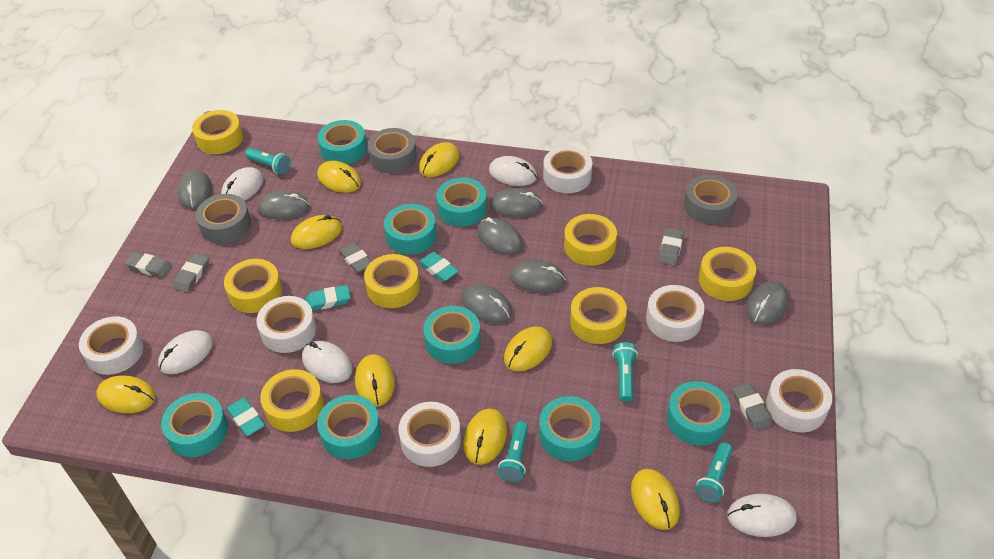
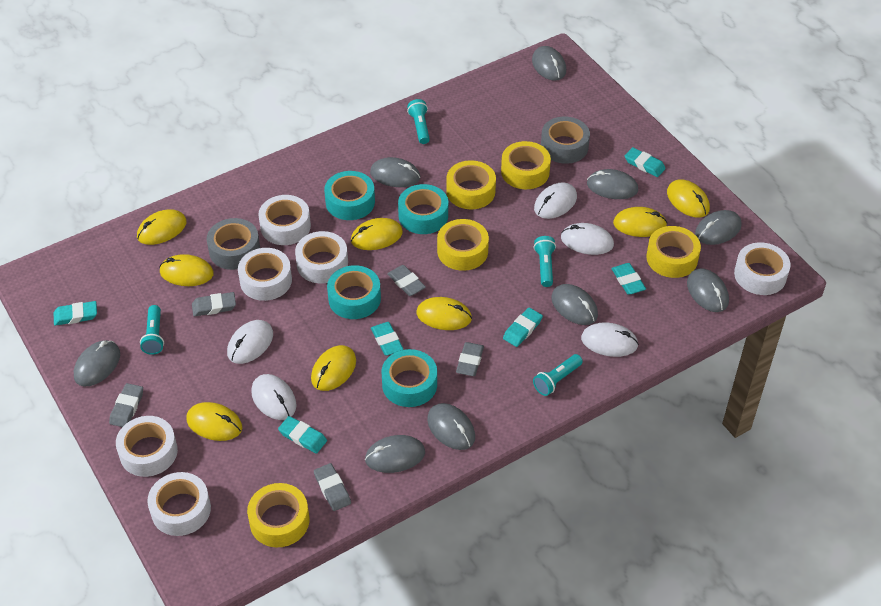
grey mouse: 7 -> 9
grey tape: 3 -> 2
turquoise eraser: 3 -> 6
turquoise tape: 8 -> 4
yellow tape: 7 -> 5

